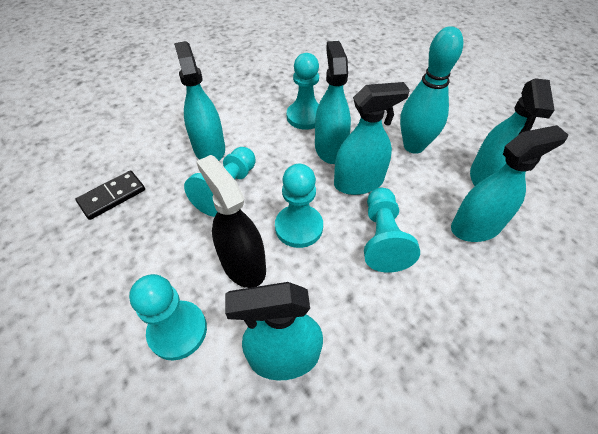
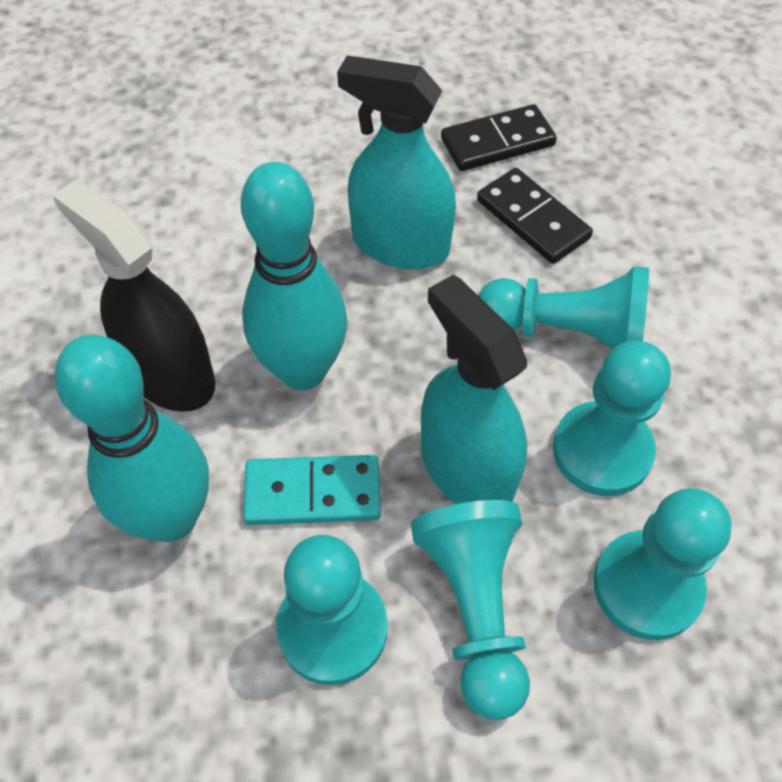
black domino: 1 -> 2
turquoise bowling pin: 1 -> 2
turquoise domino: 0 -> 1
turquoise spray bottle: 6 -> 2

